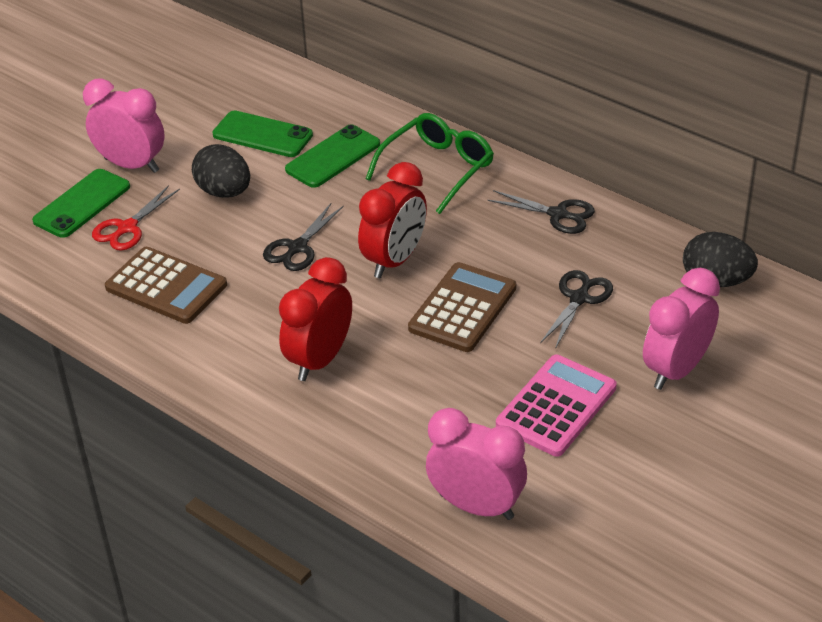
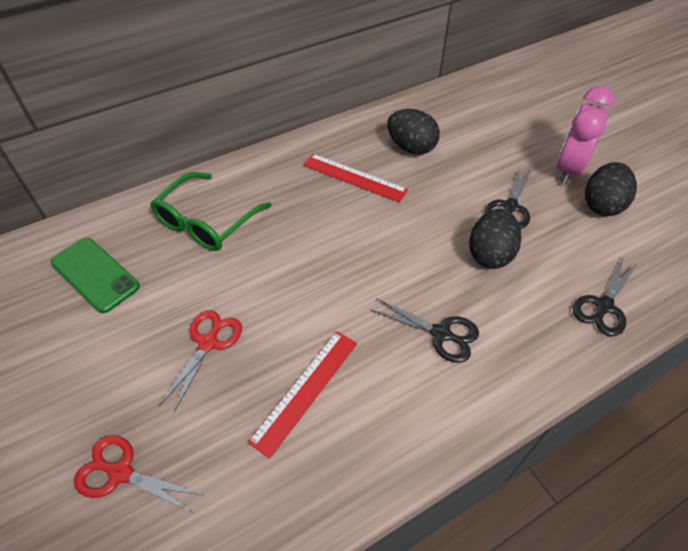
black egg: 2 -> 3
brown calculator: 2 -> 0
green phone: 3 -> 1
pink calculator: 1 -> 0
pink clock: 3 -> 1
red clock: 2 -> 0
red ruler: 0 -> 2
red scissors: 1 -> 2

